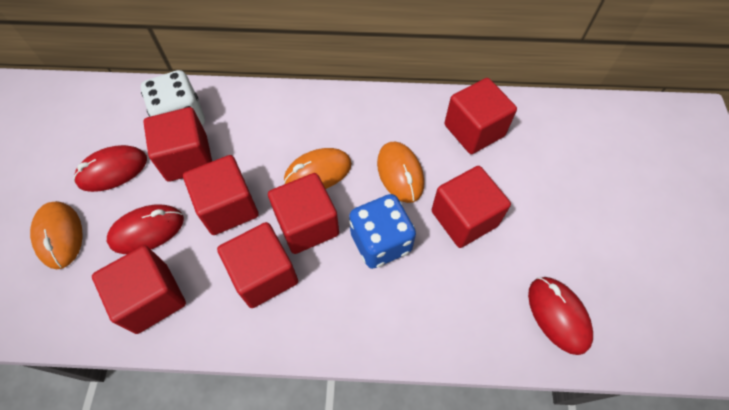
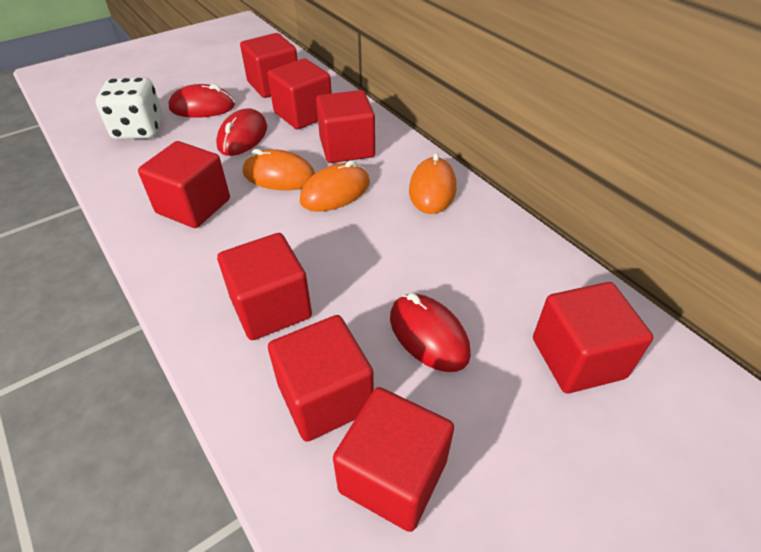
blue dice: 1 -> 0
red cube: 7 -> 8

